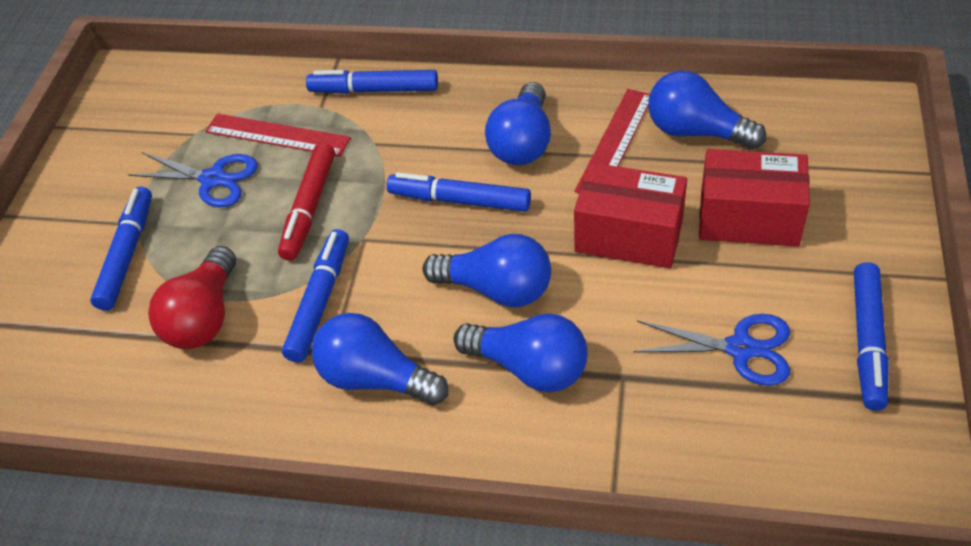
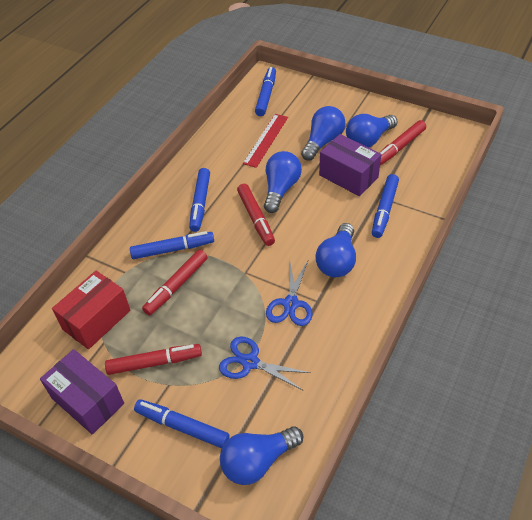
purple box: 0 -> 2
red box: 2 -> 1
red light bulb: 1 -> 0
red marker: 1 -> 4
red ruler: 2 -> 1

